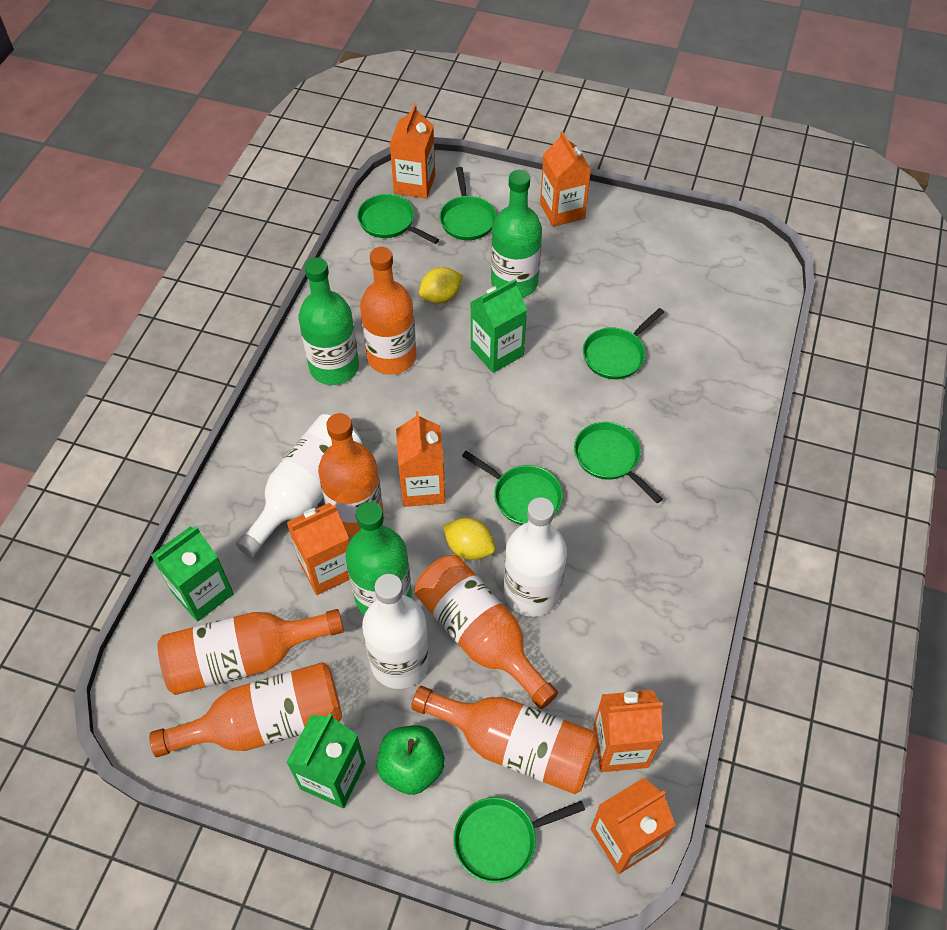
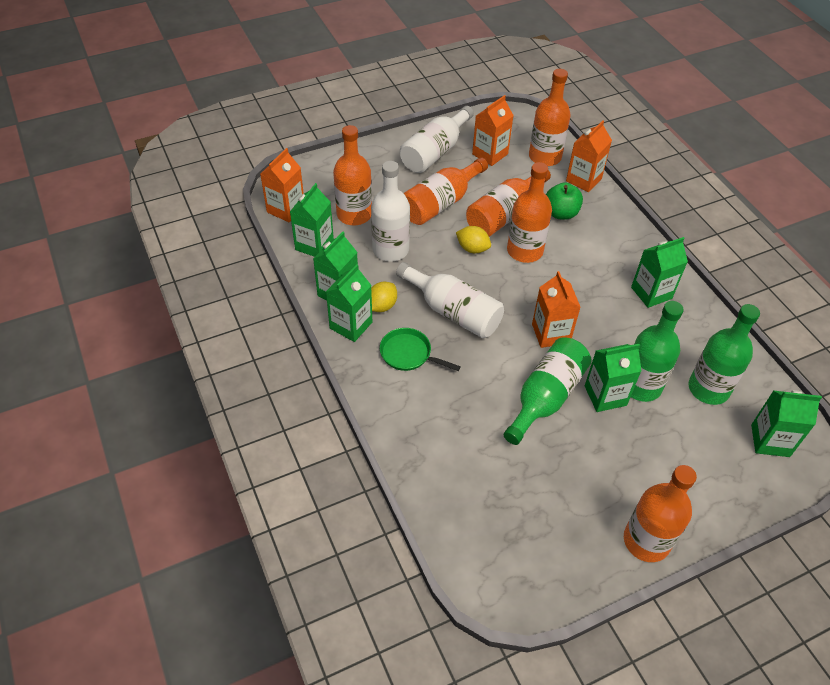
green carton: 3 -> 6
green pan: 6 -> 1
orange carton: 6 -> 4

